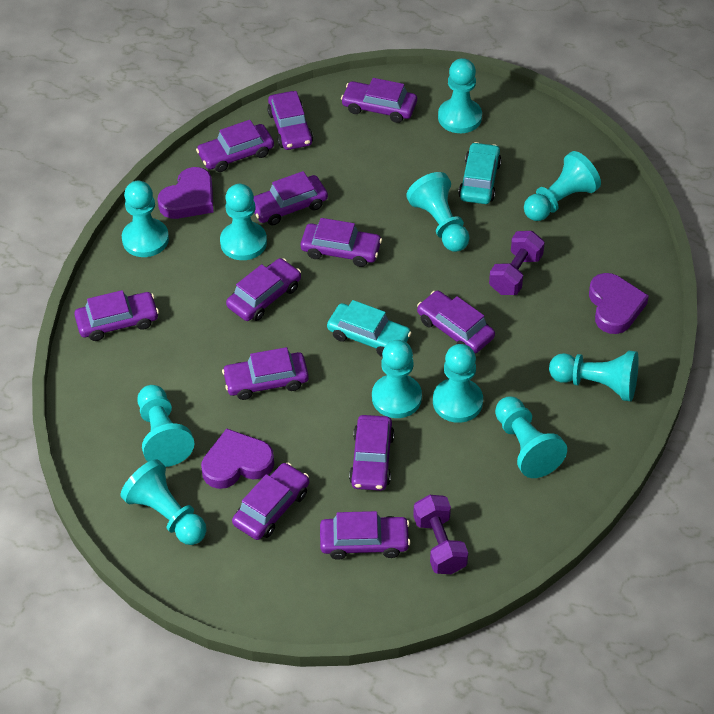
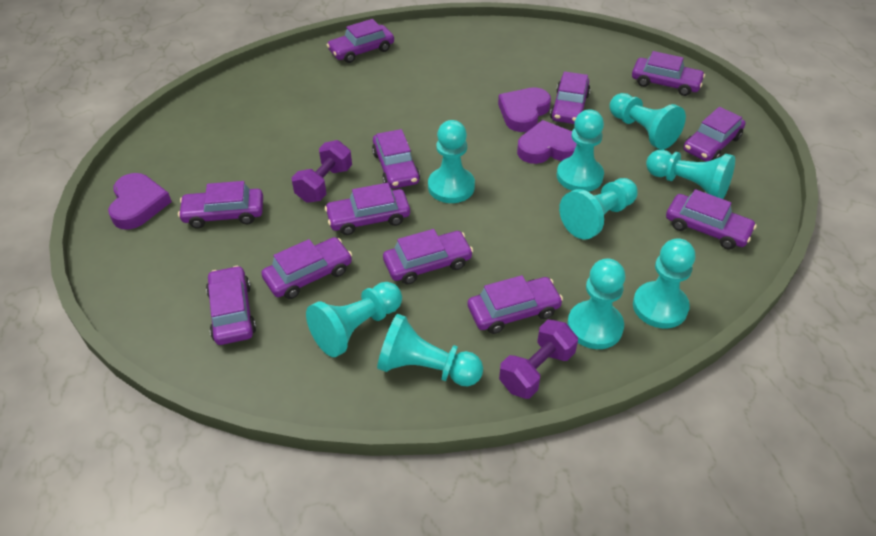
turquoise car: 2 -> 0
turquoise pawn: 11 -> 9

